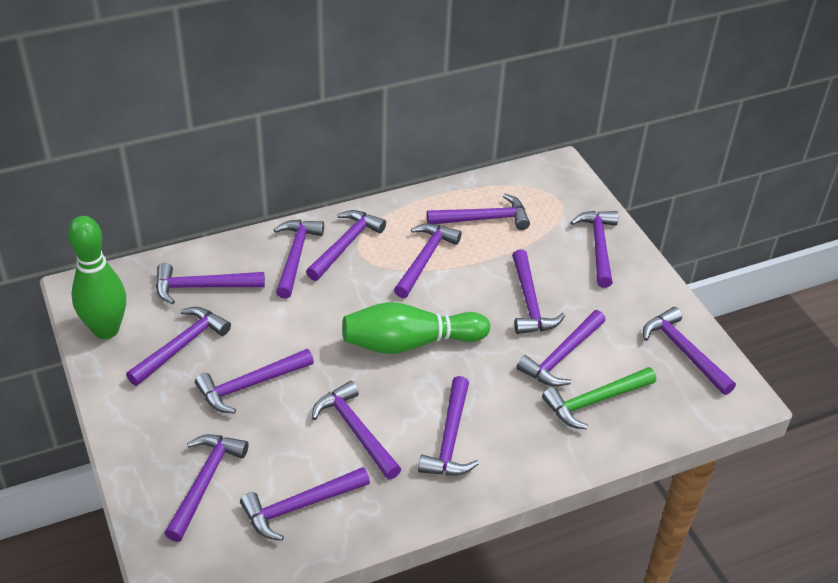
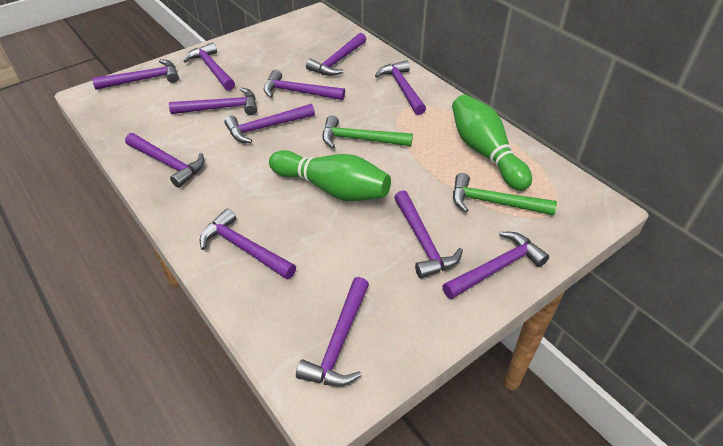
green hammer: 1 -> 2
purple hammer: 15 -> 12

